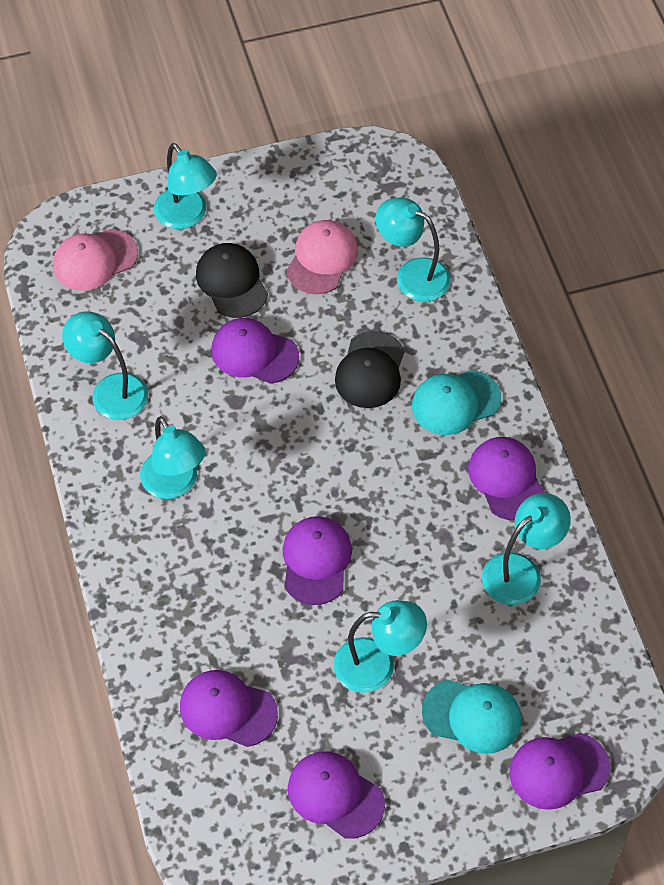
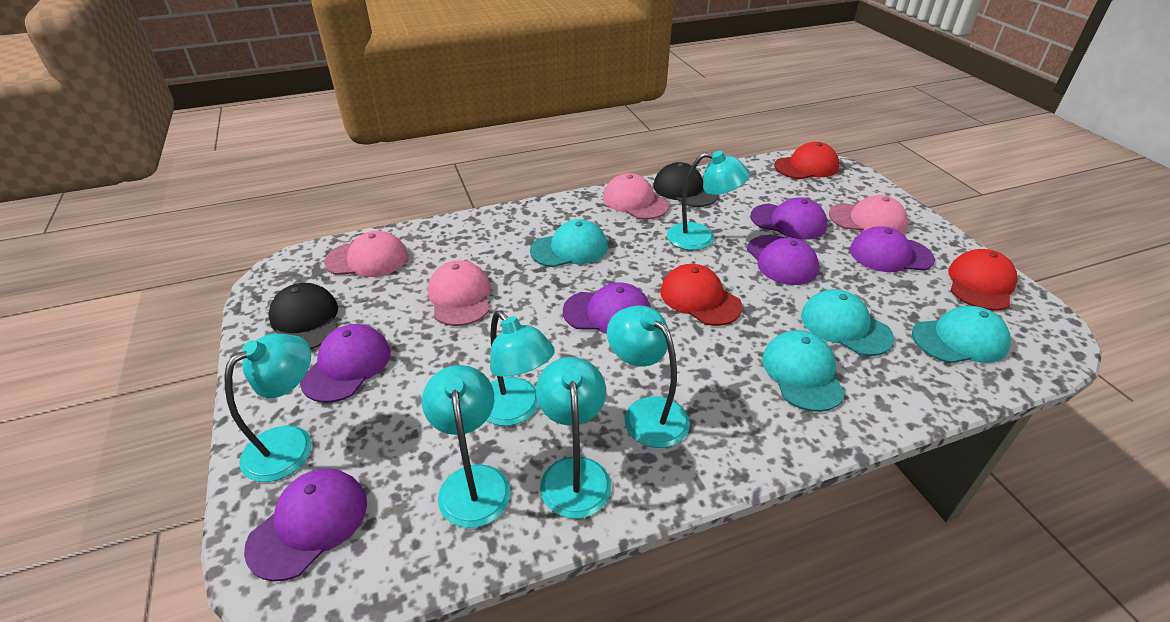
pink cap: 2 -> 4
red cap: 0 -> 3
turquoise cap: 2 -> 4

